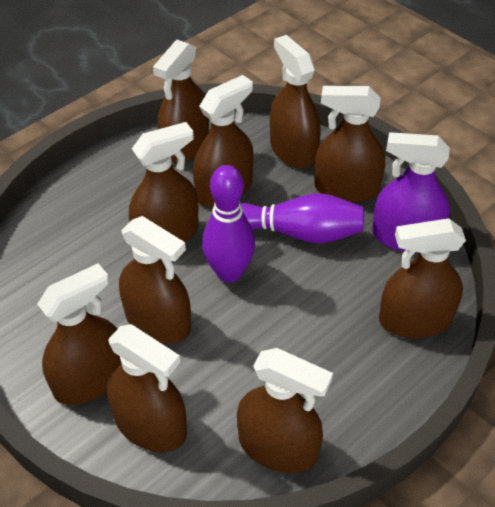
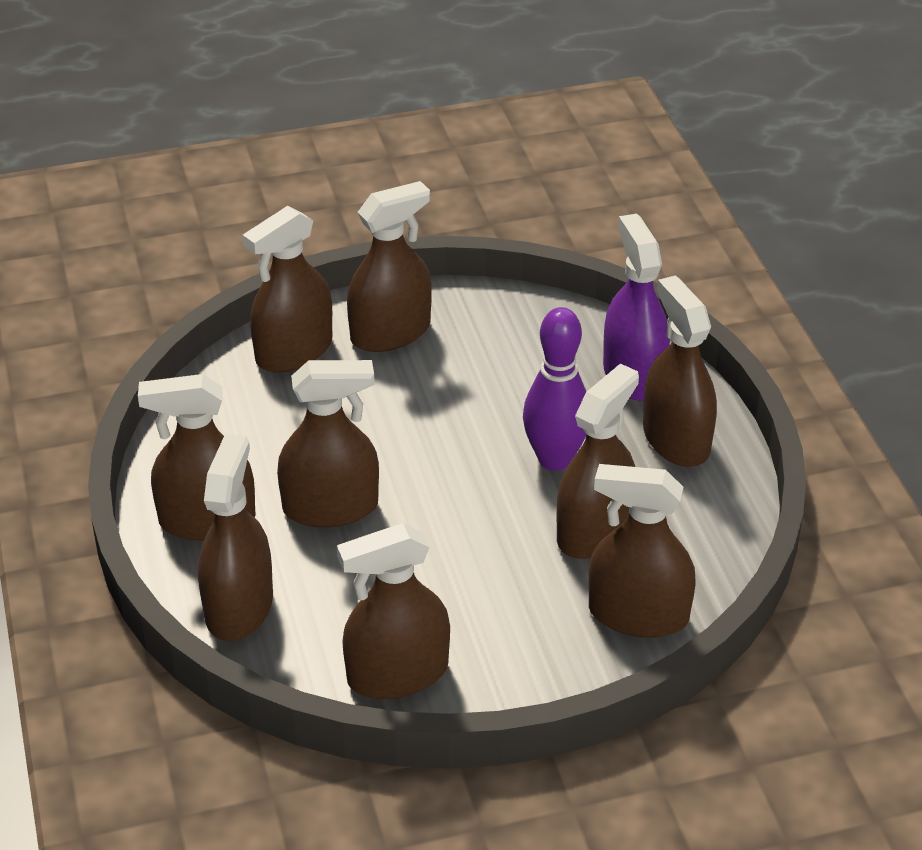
brown spray bottle: 10 -> 9
purple bowling pin: 2 -> 1

